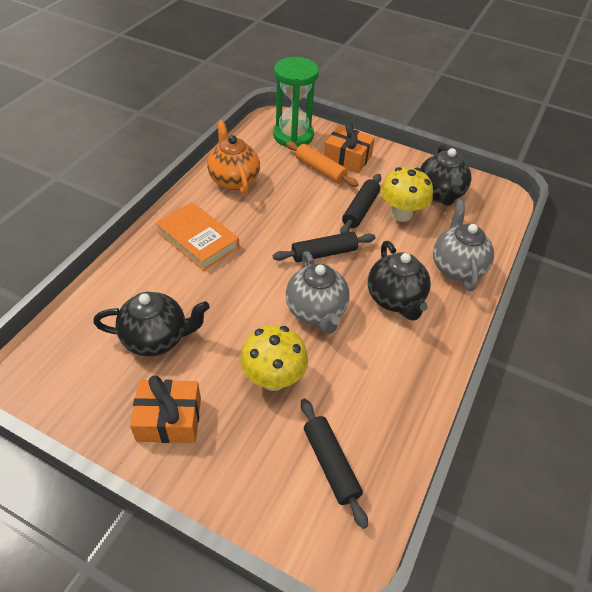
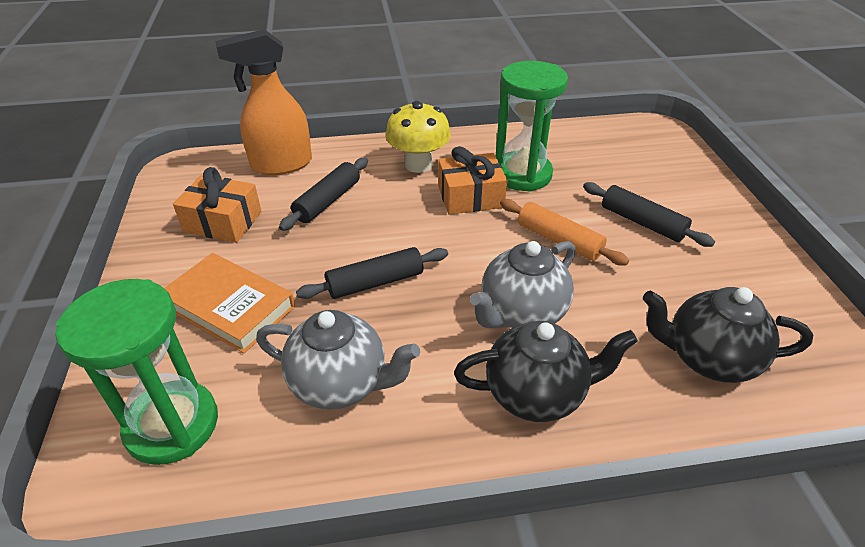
black teapot: 3 -> 2
green hourglass: 1 -> 2
orange spray bottle: 0 -> 1
orange teapot: 1 -> 0
yellow mushroom: 2 -> 1

